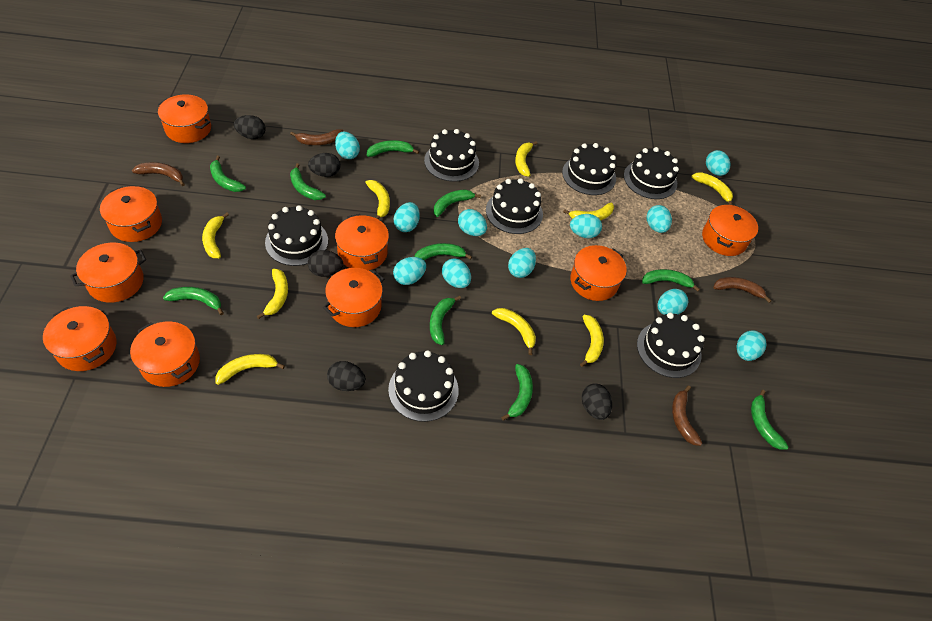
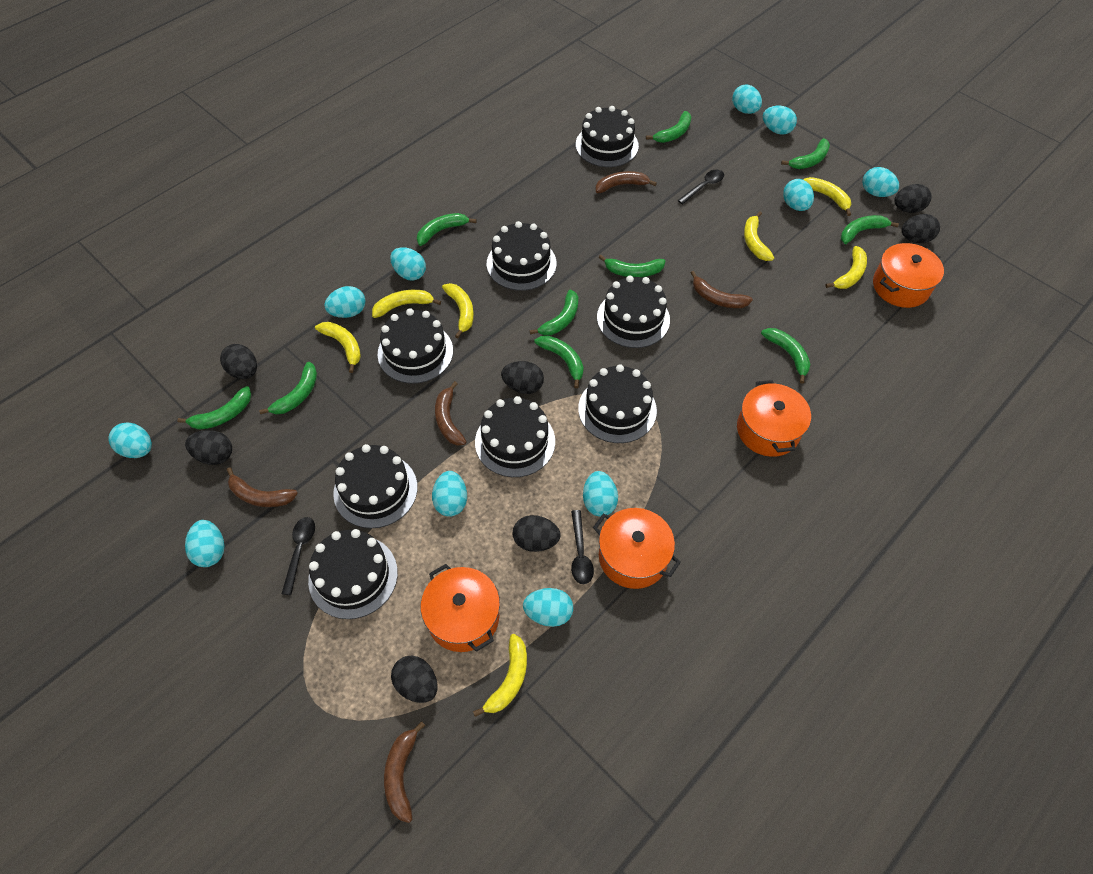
black cake: 7 -> 8
black egg: 5 -> 7
black spoon: 0 -> 3
brown banana: 4 -> 5
orange pot: 9 -> 4
yellow banana: 9 -> 7

